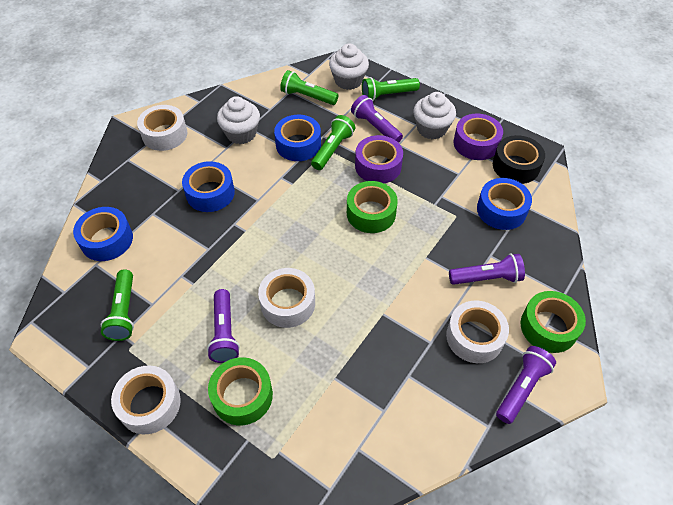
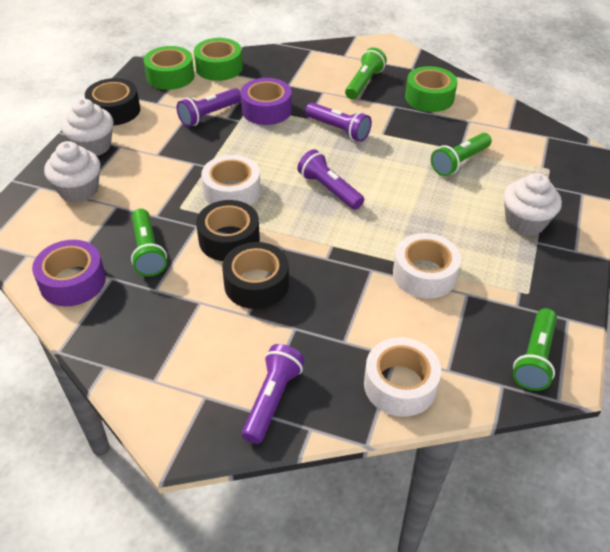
black tape: 1 -> 3
blue tape: 4 -> 0
white tape: 4 -> 3

